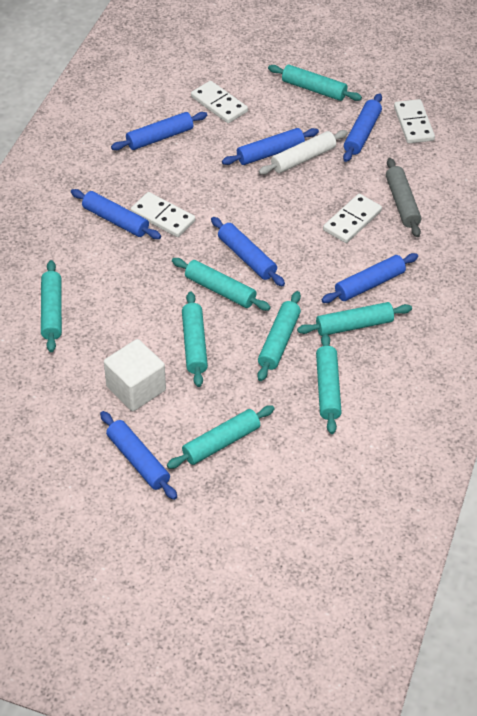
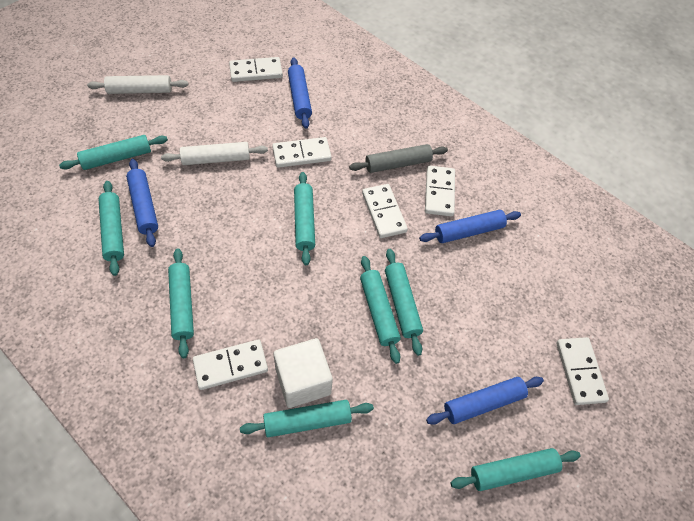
blue rolling pin: 7 -> 4
white domino: 4 -> 6
white rolling pin: 1 -> 2

